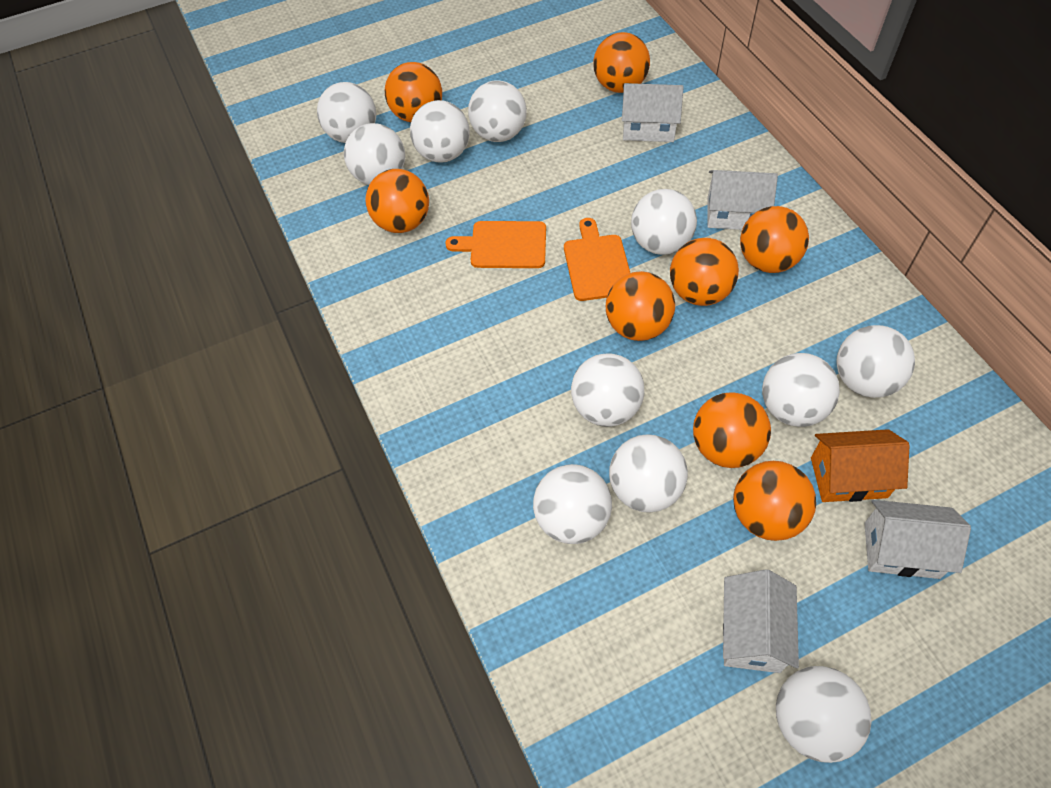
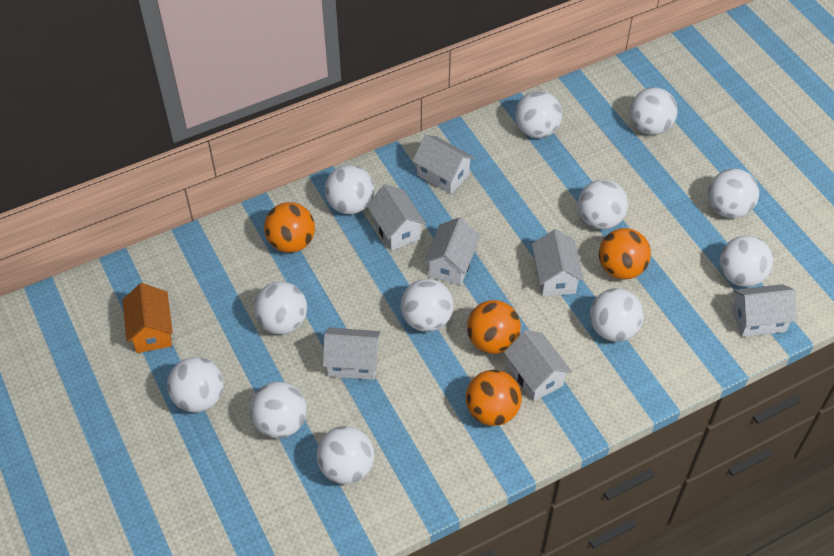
orange ball: 8 -> 4
orange cutting board: 2 -> 0
white ball: 11 -> 12
white house: 4 -> 7

